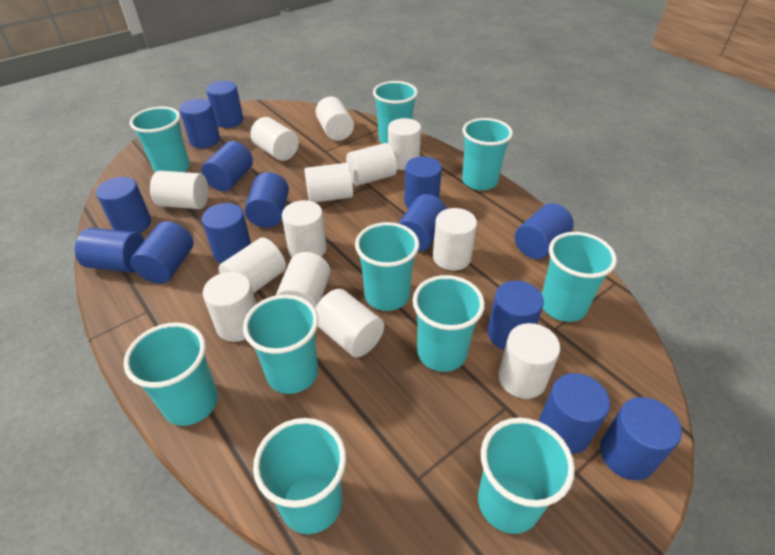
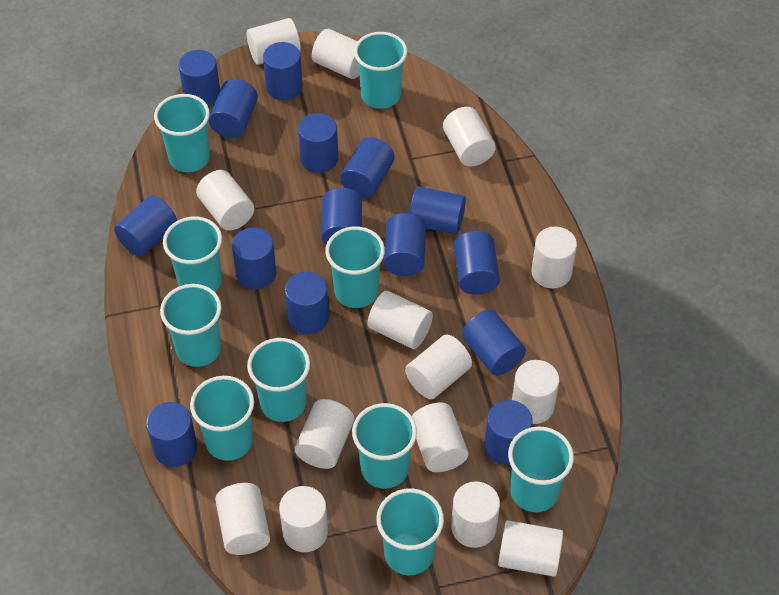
blue cylinder: 14 -> 15
white cylinder: 13 -> 14

